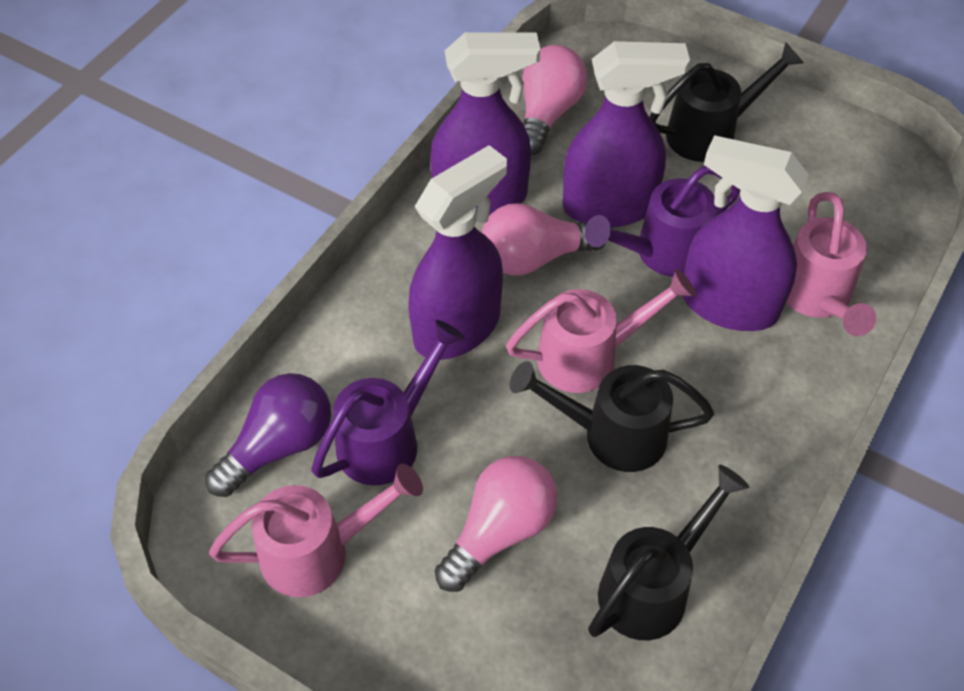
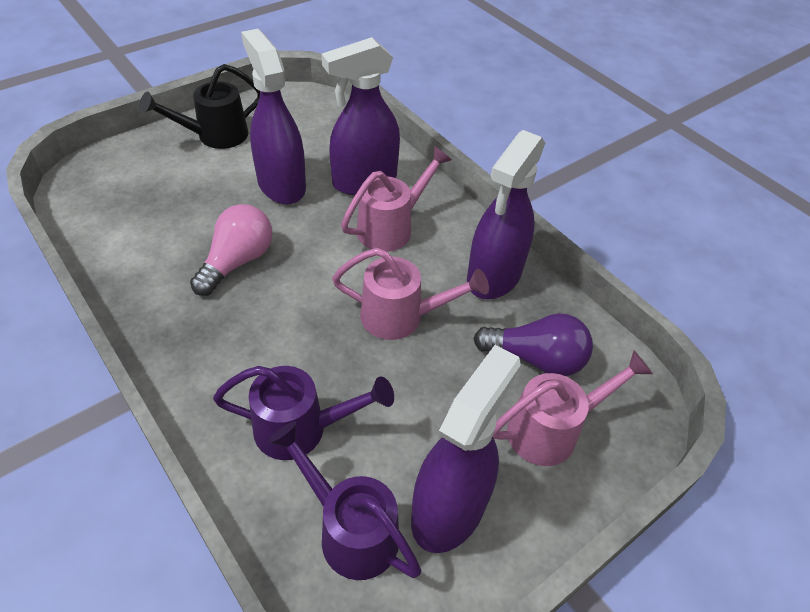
black watering can: 3 -> 1
pink light bulb: 3 -> 1

